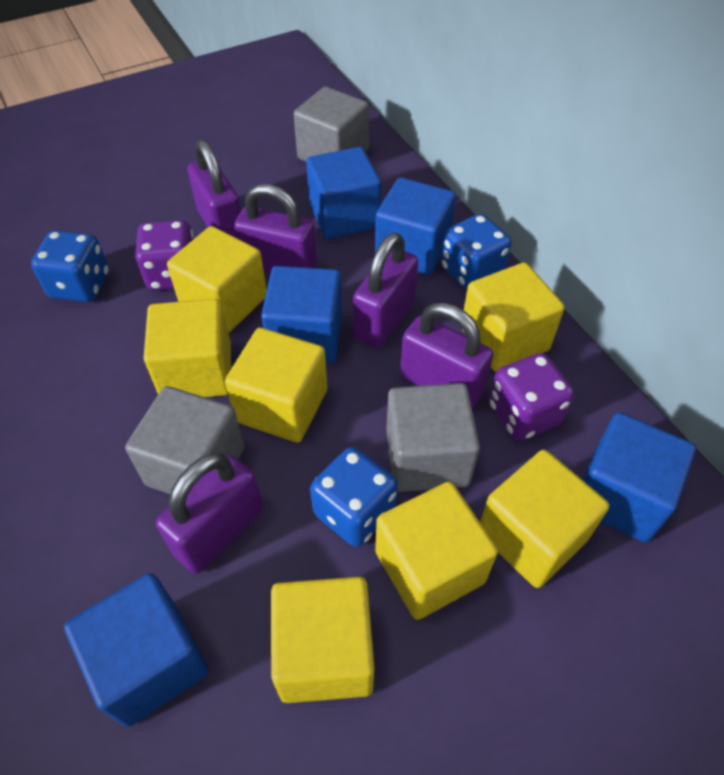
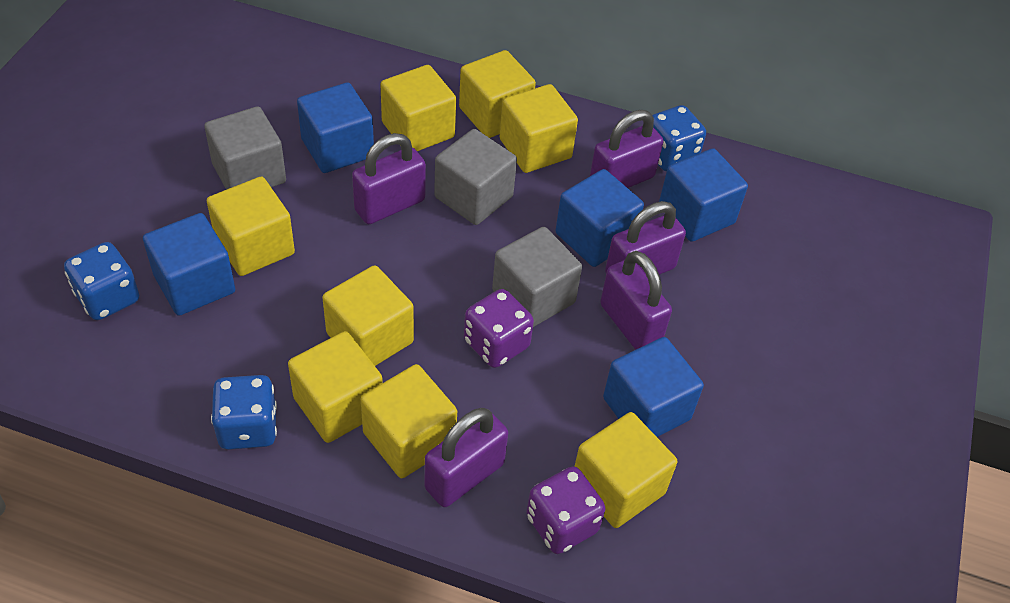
yellow cube: 7 -> 8

